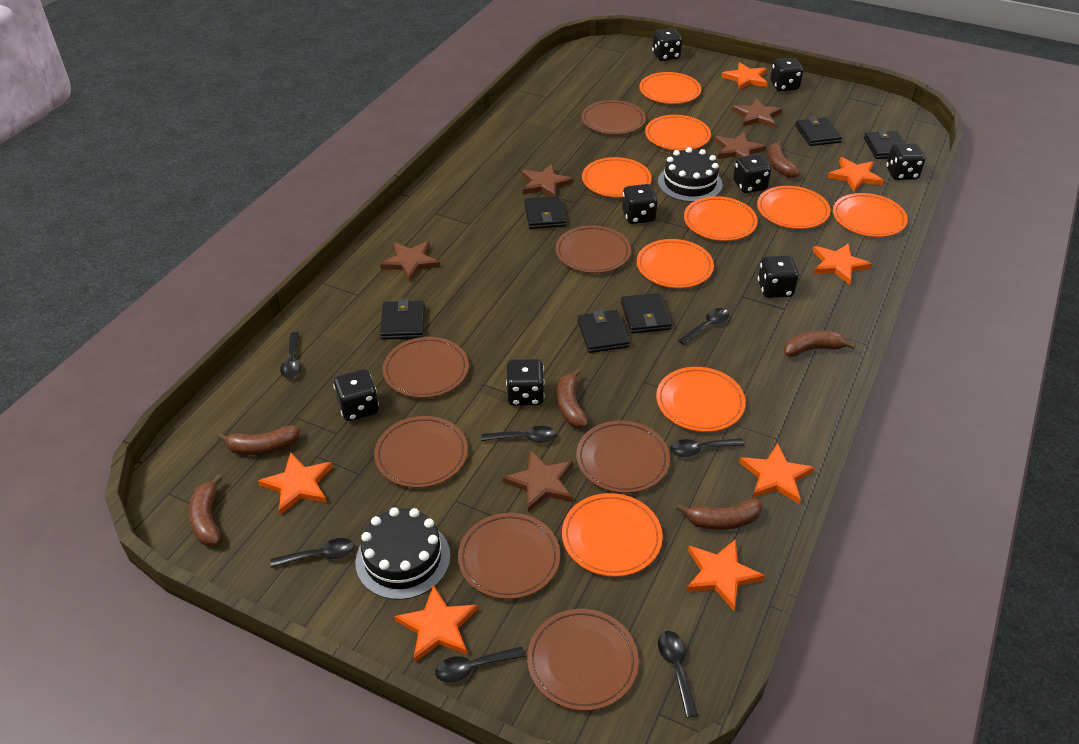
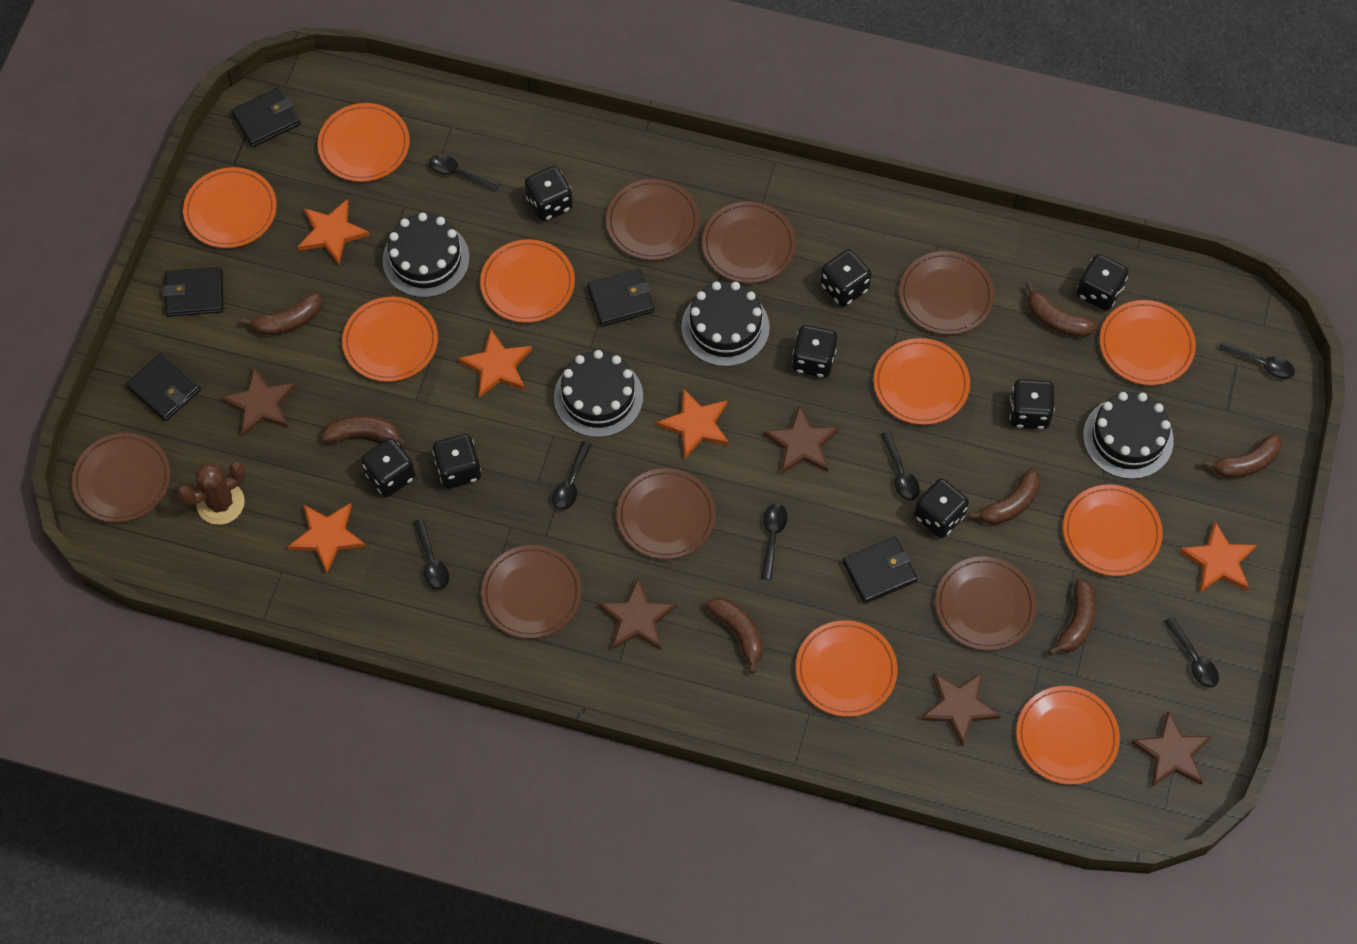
black cake: 2 -> 4
black wallet: 6 -> 5
brown banana: 6 -> 7
brown cactus: 0 -> 1
orange star: 7 -> 5

